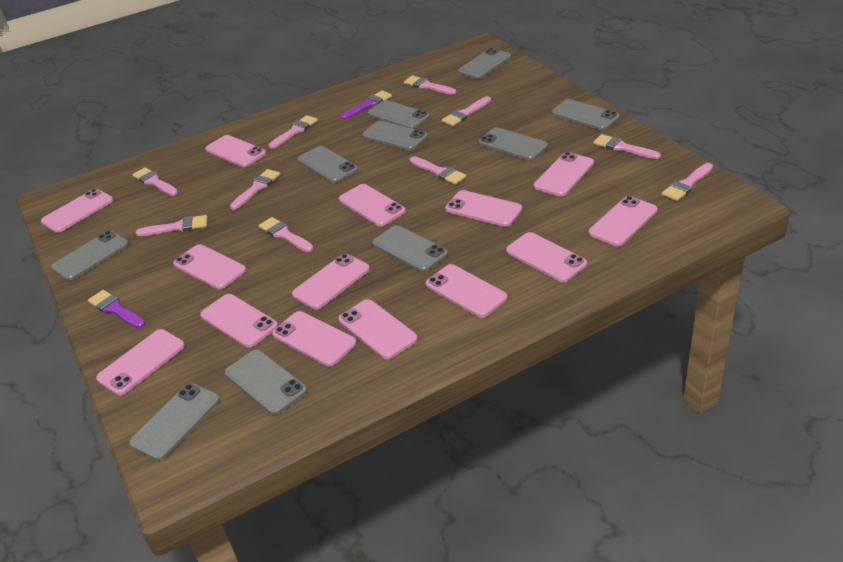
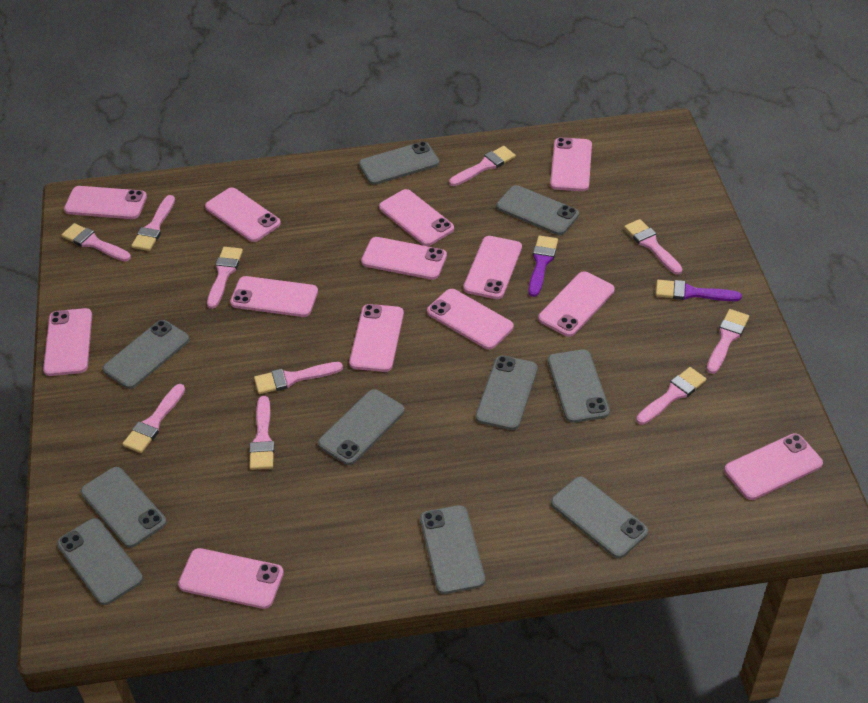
pink phone: 14 -> 13

